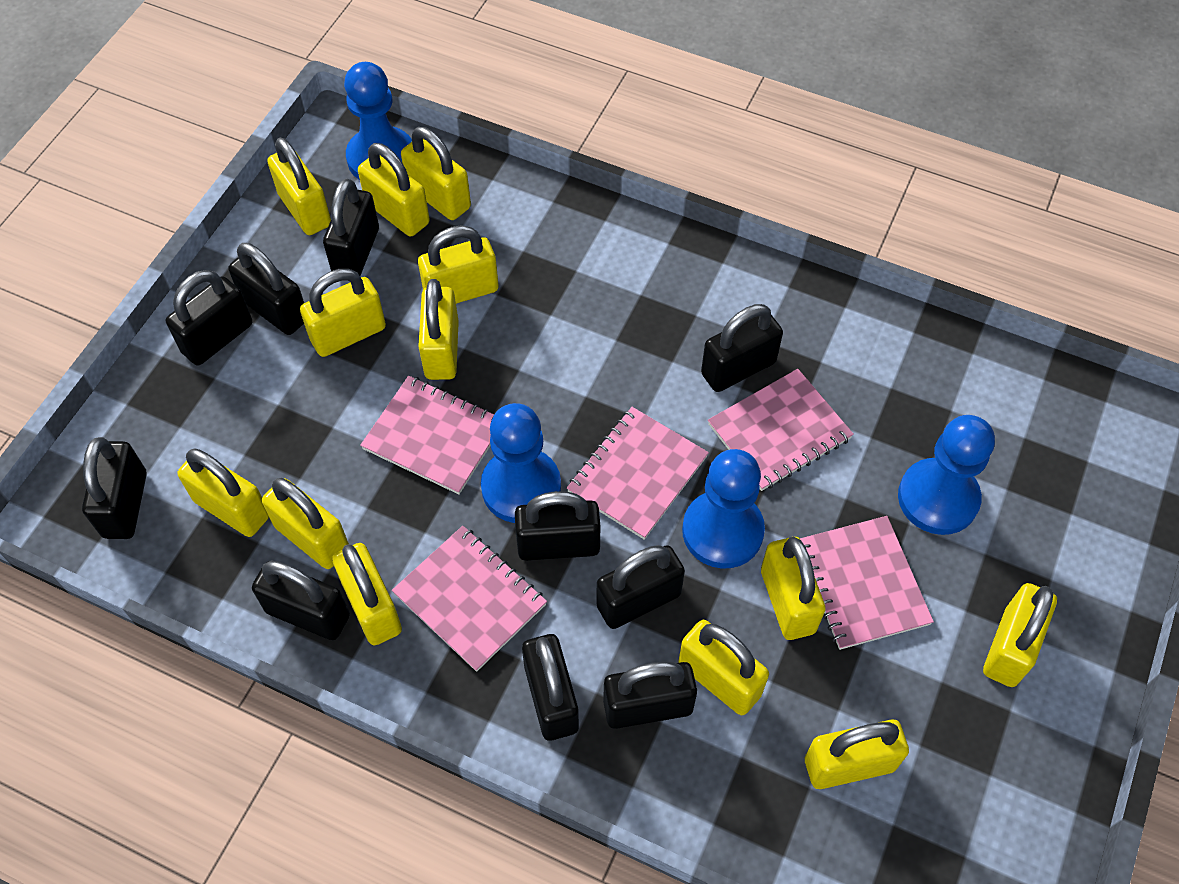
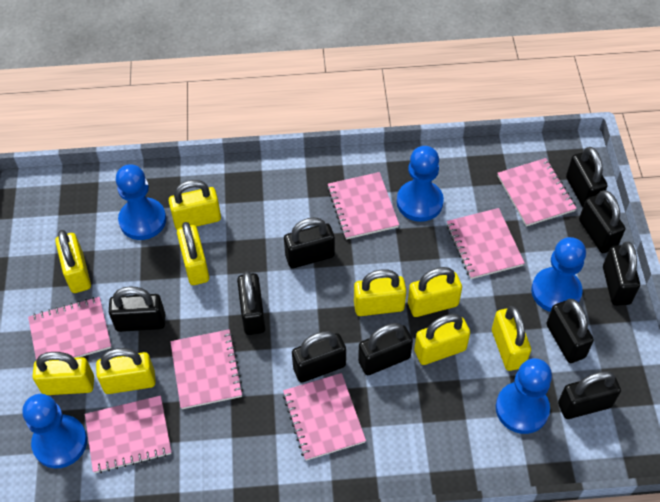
blue pawn: 4 -> 5
pink notebook: 5 -> 7
yellow padlock: 13 -> 9

